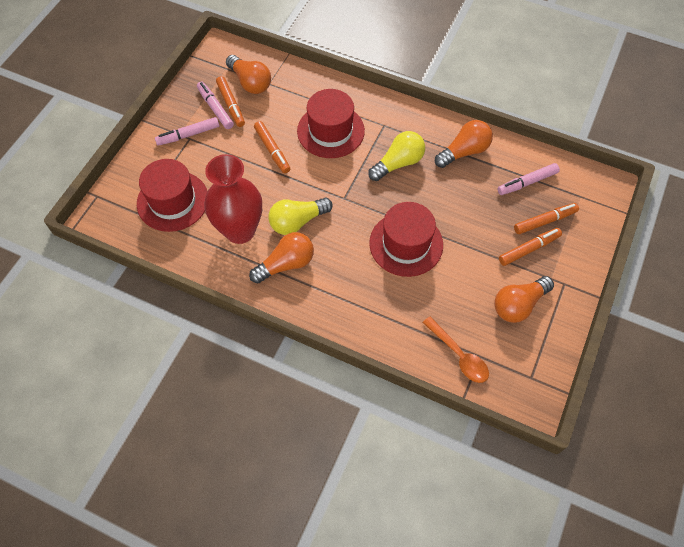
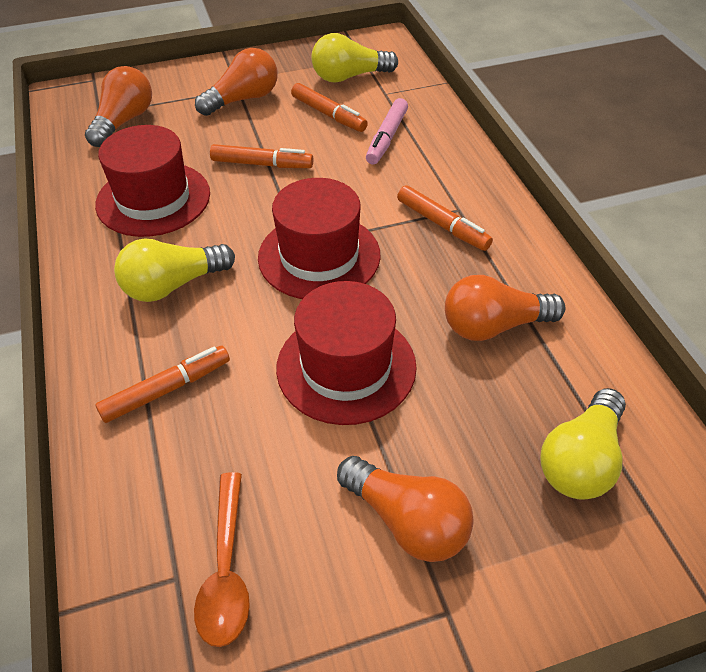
pink marker: 3 -> 1
red vase: 1 -> 0
yellow light bulb: 2 -> 3

